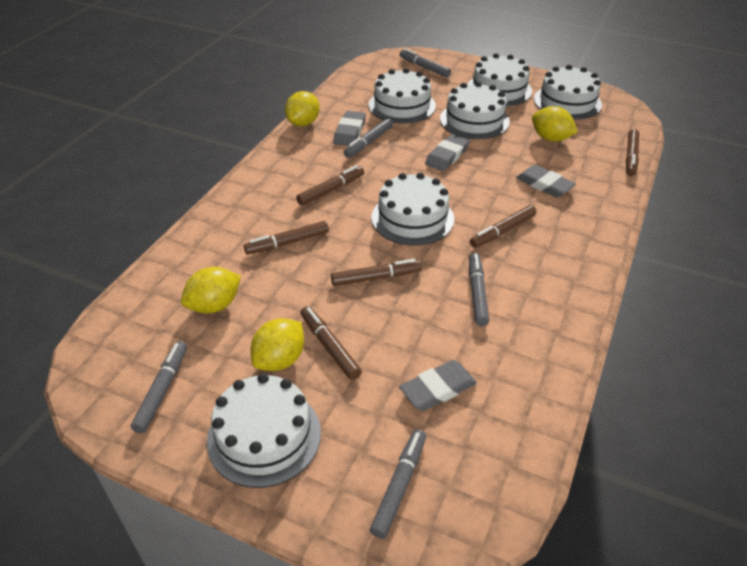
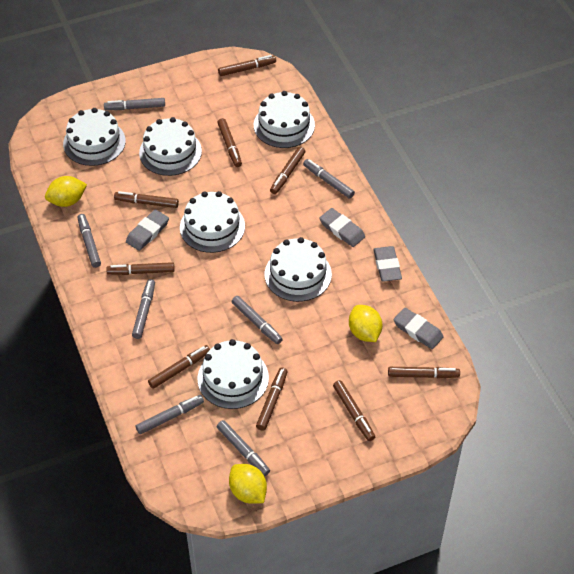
brown marker: 6 -> 9
grey marker: 5 -> 7
yellow lemon: 4 -> 3

